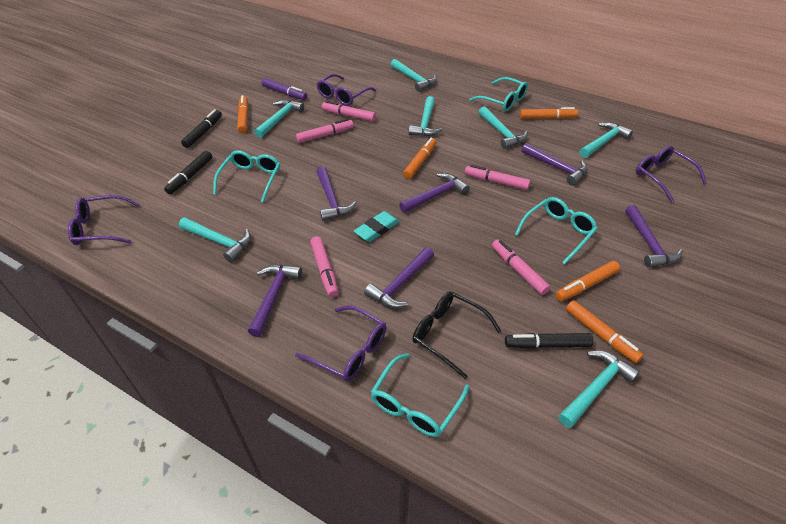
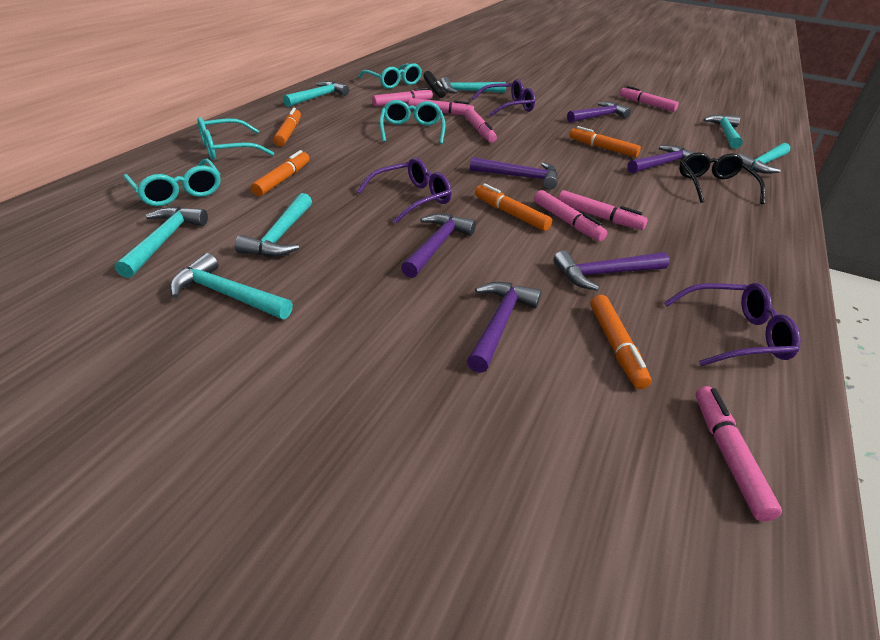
black marker: 3 -> 1
pink marker: 5 -> 7
purple glasses: 4 -> 3
purple marker: 1 -> 0
turquoise eraser: 1 -> 0

